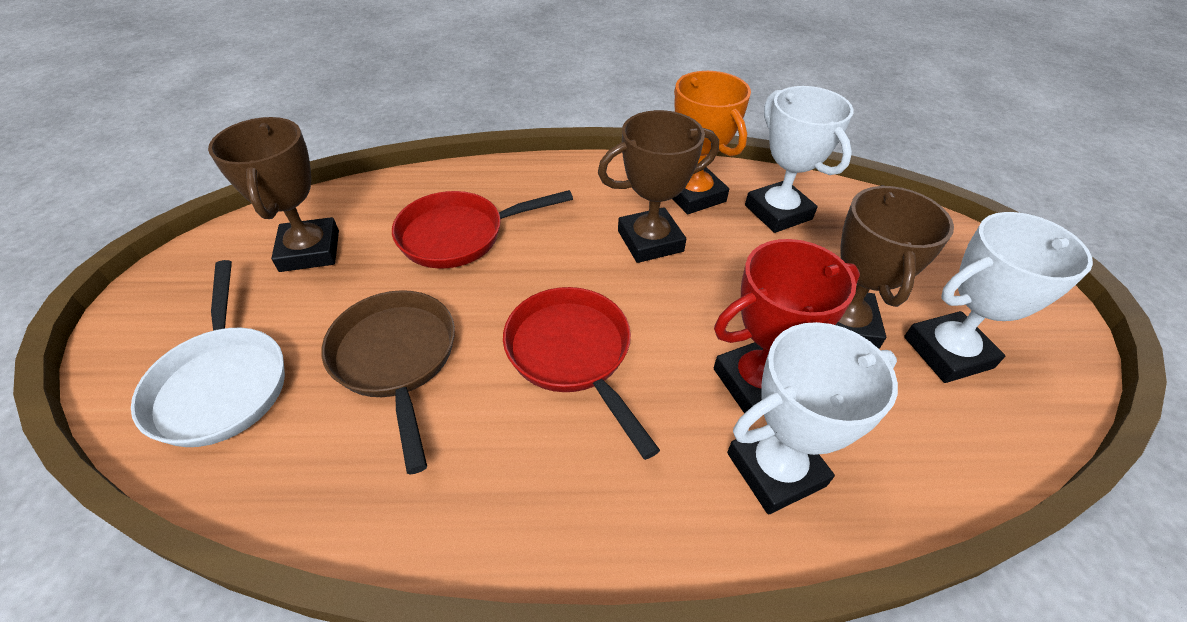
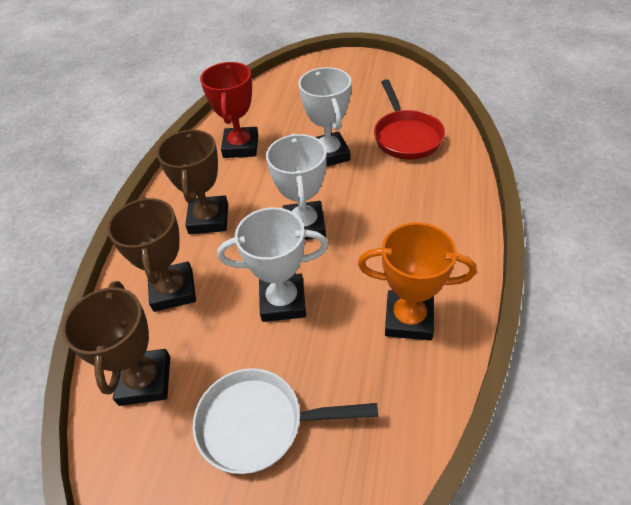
brown pan: 1 -> 0
red pan: 2 -> 1

